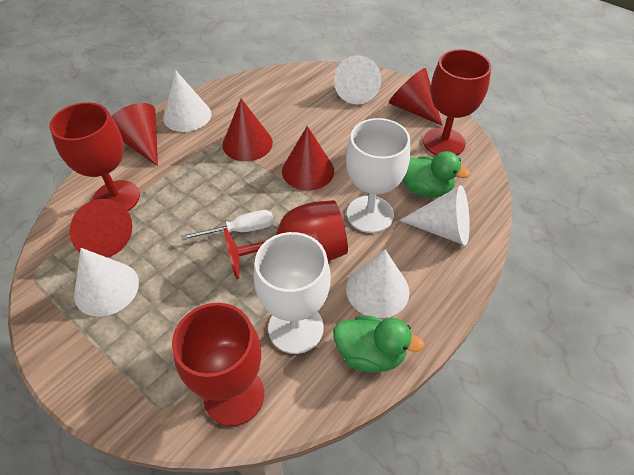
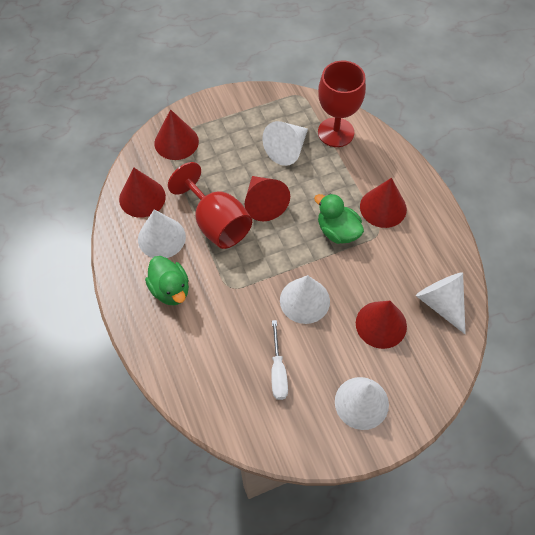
red goblet: 4 -> 2
white goblet: 2 -> 0

